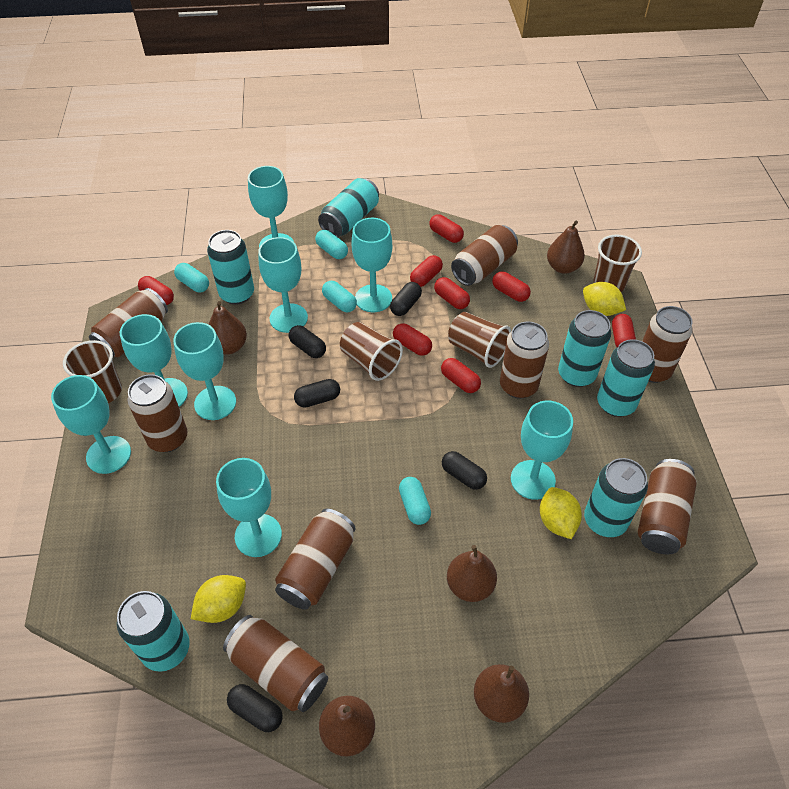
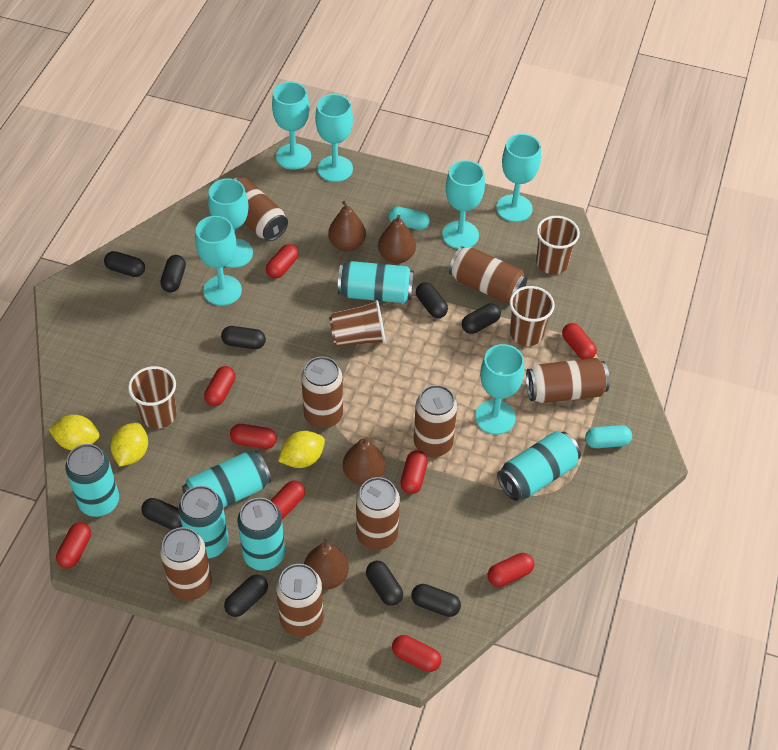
black capsule: 5 -> 9
brown pear: 5 -> 4
red capsule: 8 -> 9
turquoise capsule: 4 -> 2
turquoise goblet: 8 -> 7

